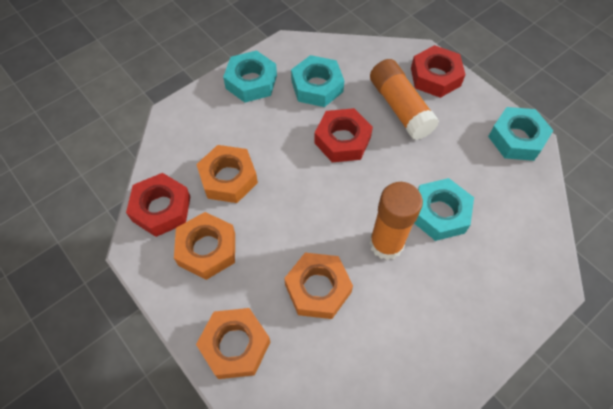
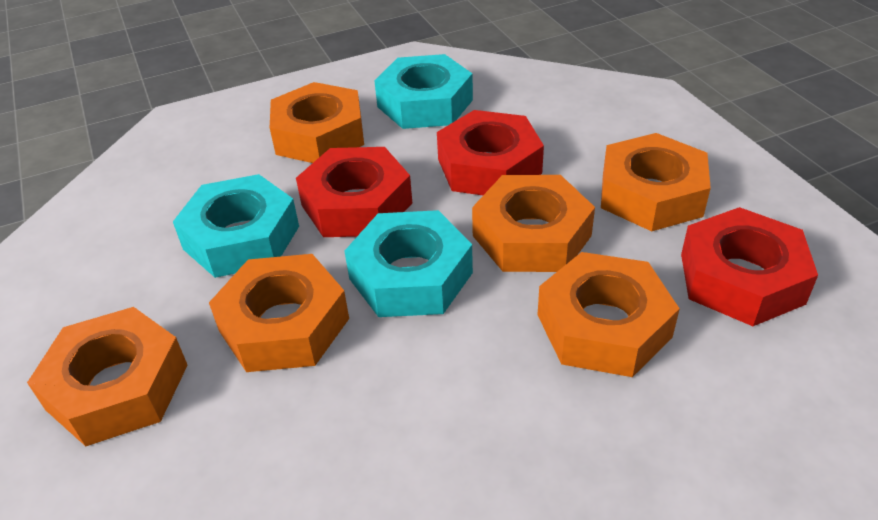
orange glue stick: 2 -> 0
orange nut: 4 -> 6
turquoise nut: 4 -> 3

